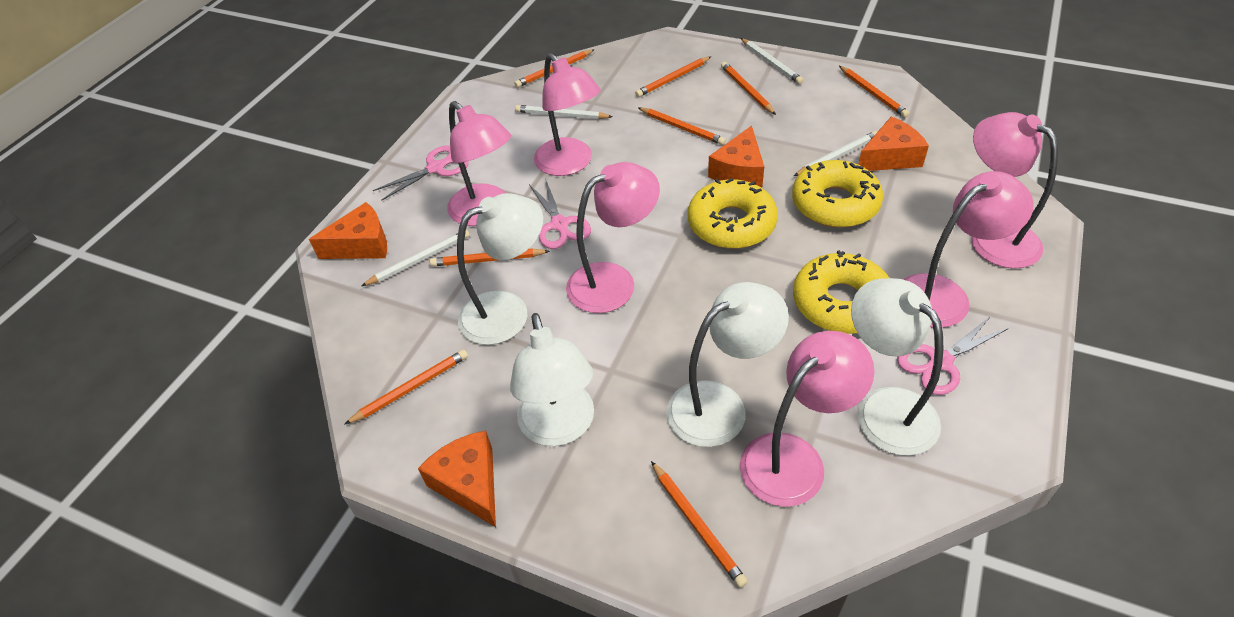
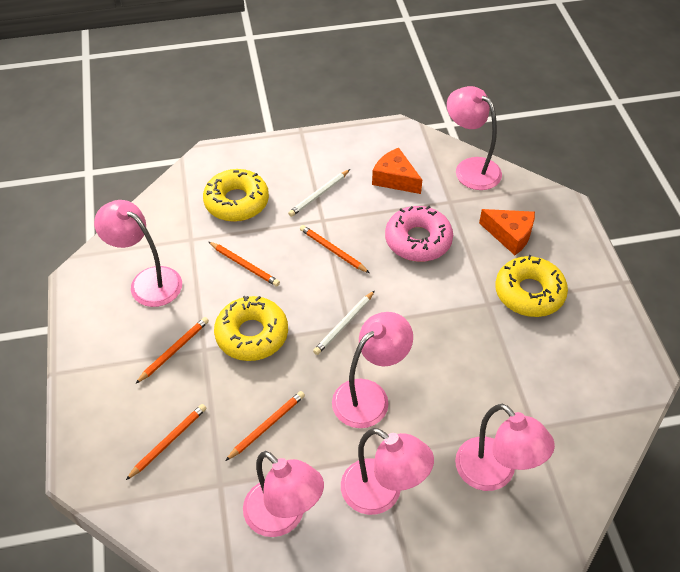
orange cheese: 4 -> 2
orange pencil: 8 -> 5
pink donut: 0 -> 1
pink scissors: 3 -> 0
white lamp: 4 -> 0
white pencil: 4 -> 2

